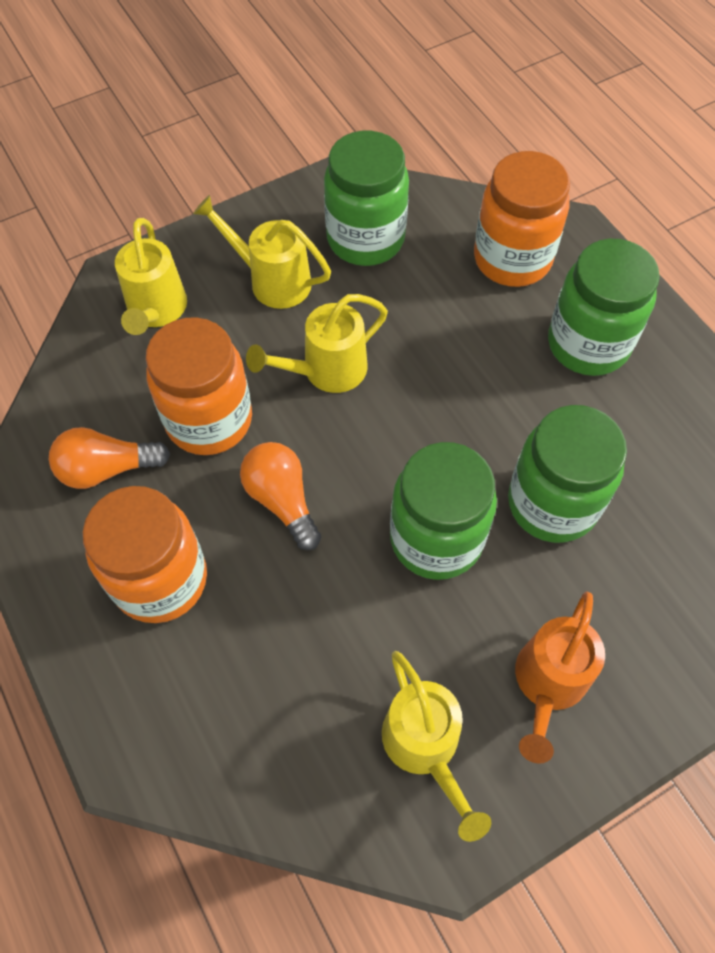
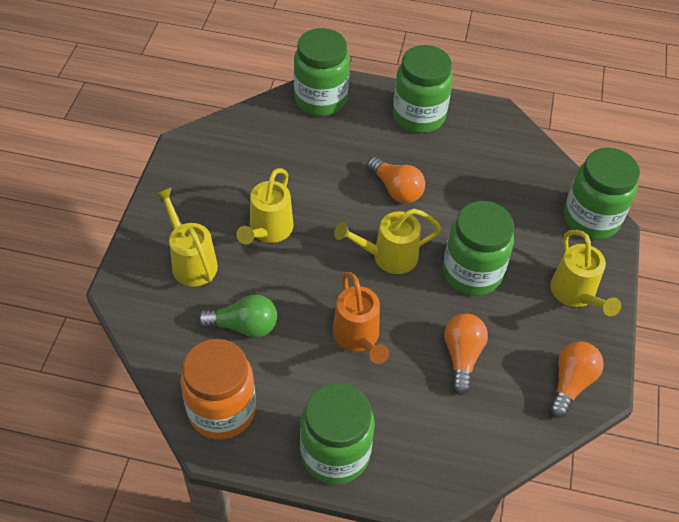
green jar: 4 -> 5
green light bulb: 0 -> 1
orange jar: 3 -> 1
orange light bulb: 2 -> 3

